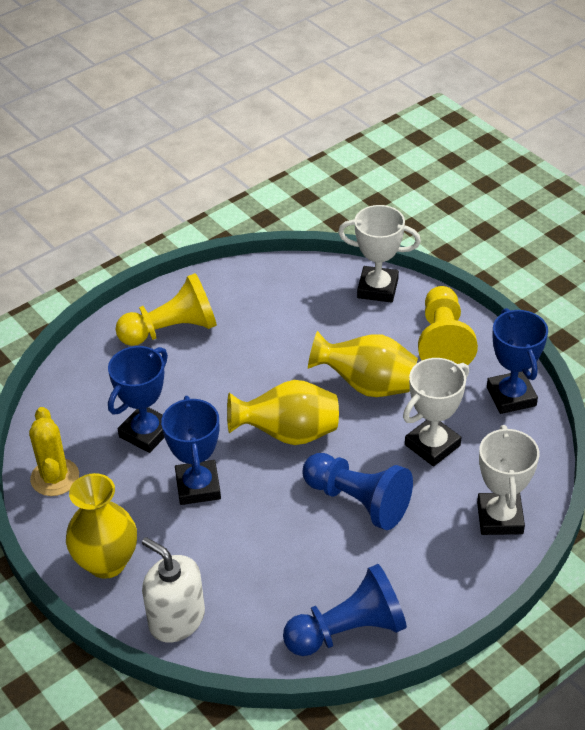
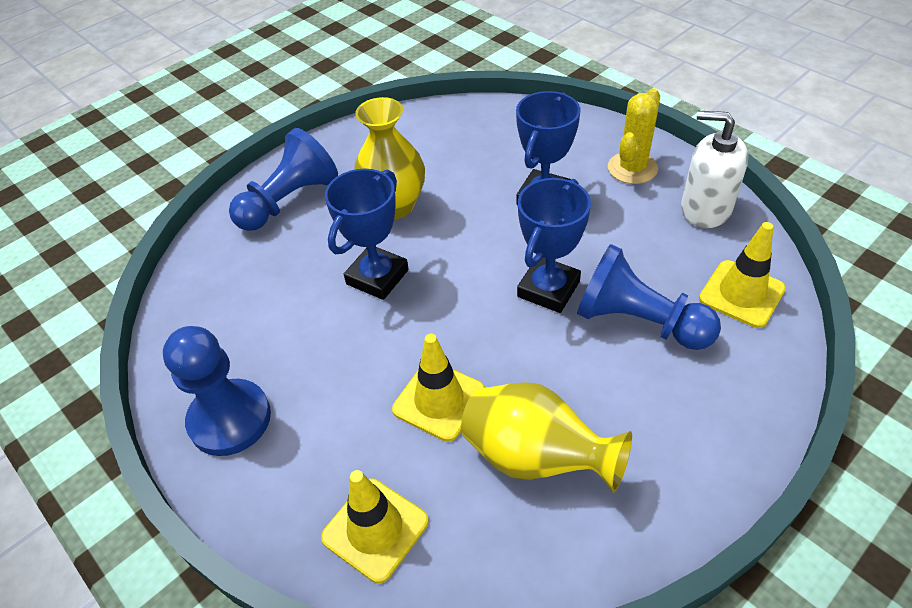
blue pawn: 2 -> 3
white trophy: 3 -> 0
yellow pawn: 2 -> 0
yellow traffic cone: 0 -> 3
yellow vase: 3 -> 2

